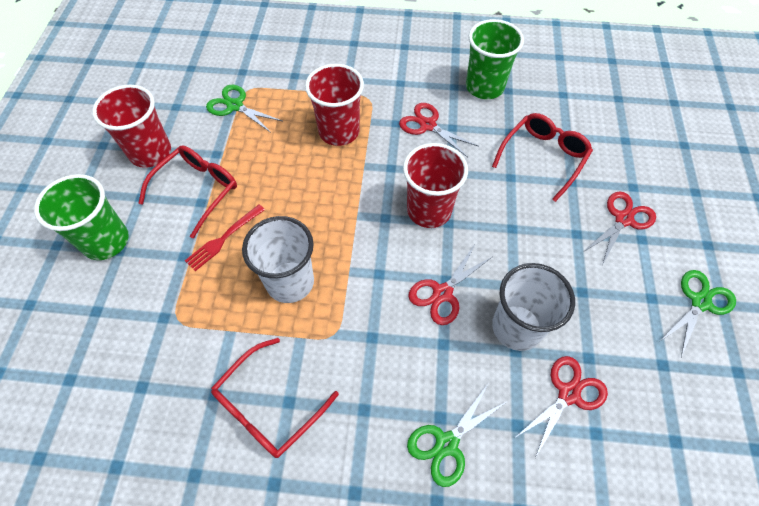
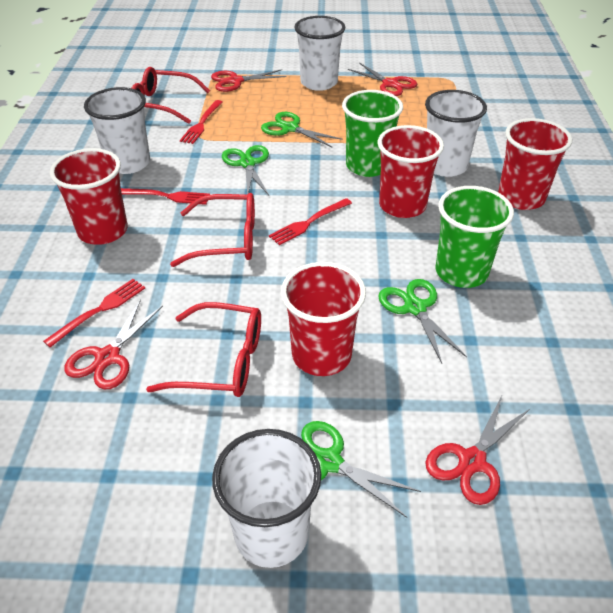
green scissors: 3 -> 4
red cup: 3 -> 4
red fork: 1 -> 4
white cup: 2 -> 4

